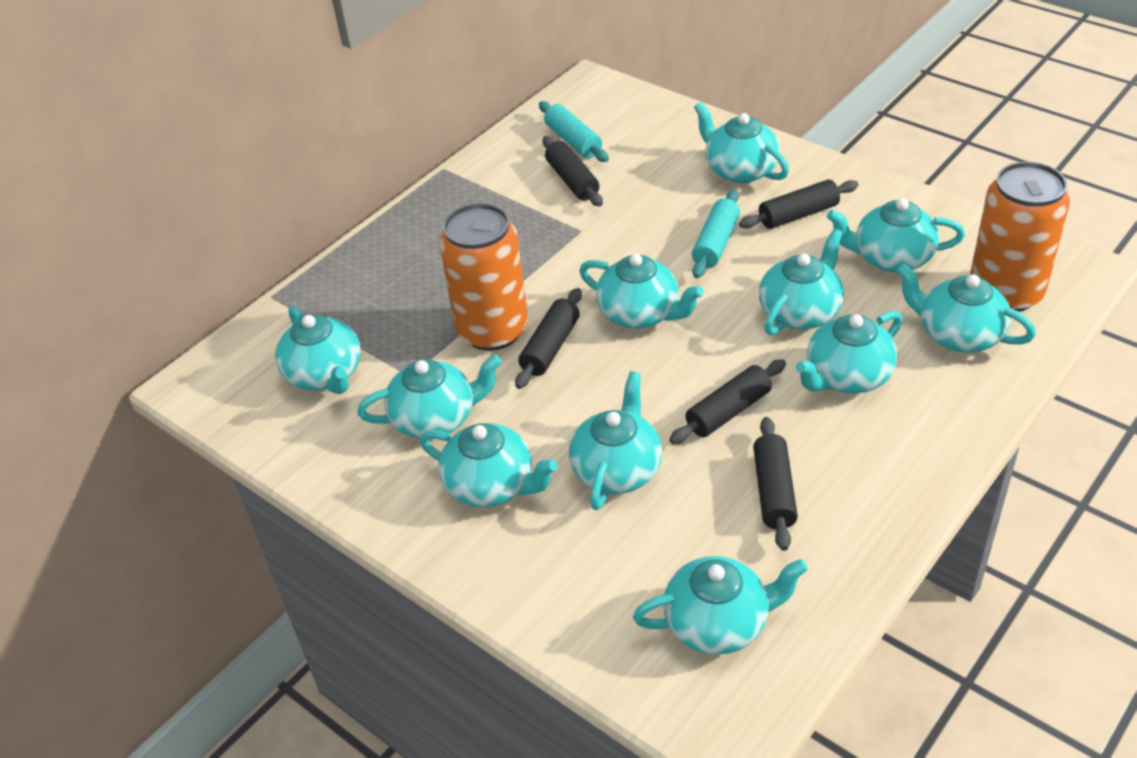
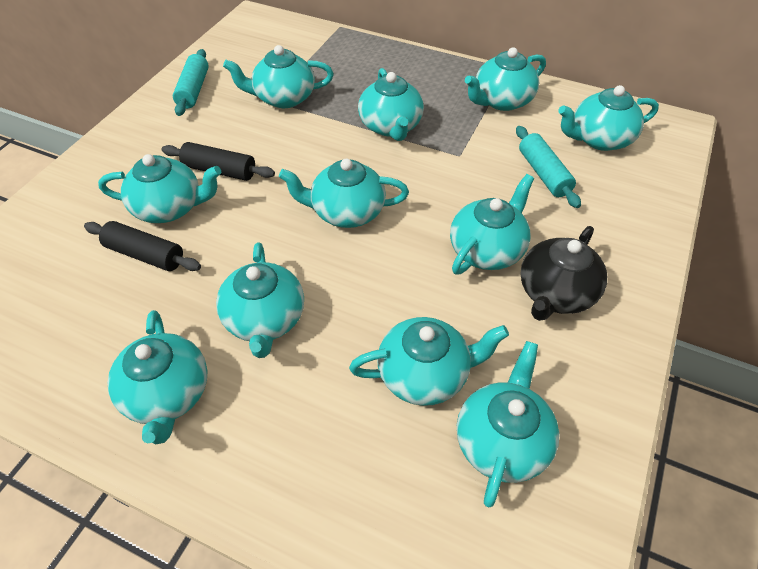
black rolling pin: 5 -> 2
black teapot: 0 -> 1
orange can: 2 -> 0

